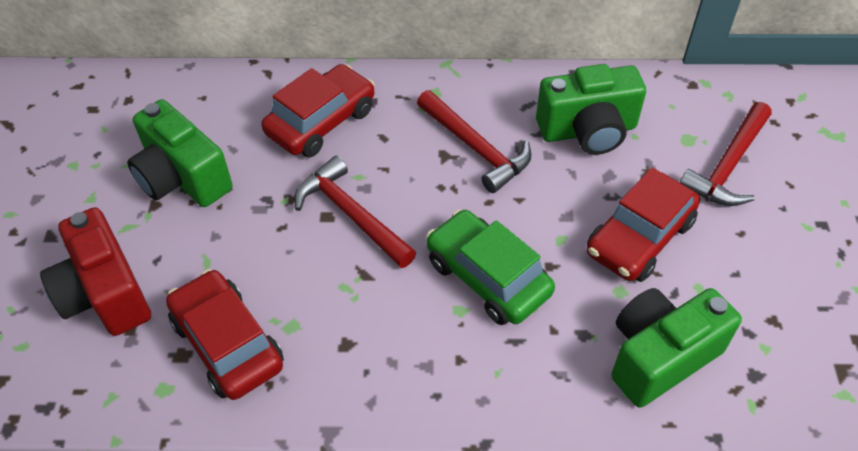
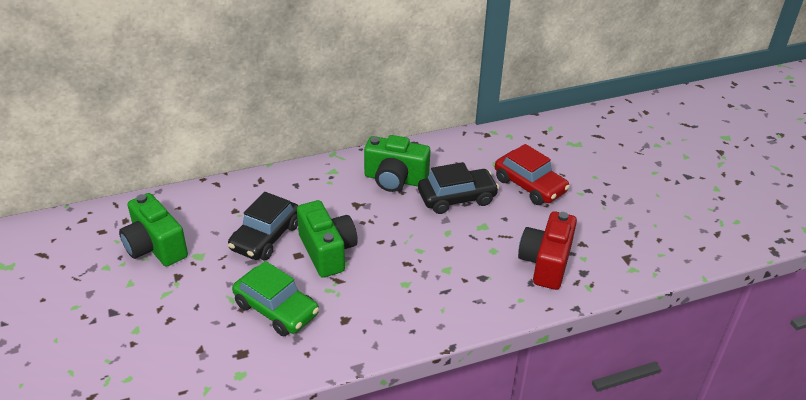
black car: 0 -> 2
red car: 3 -> 1
red hammer: 3 -> 0

